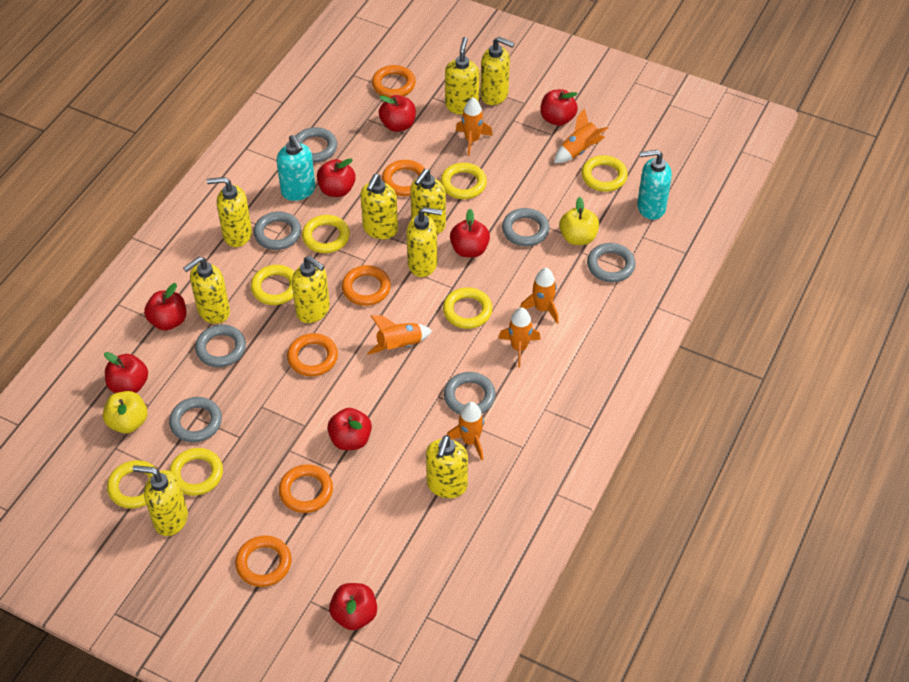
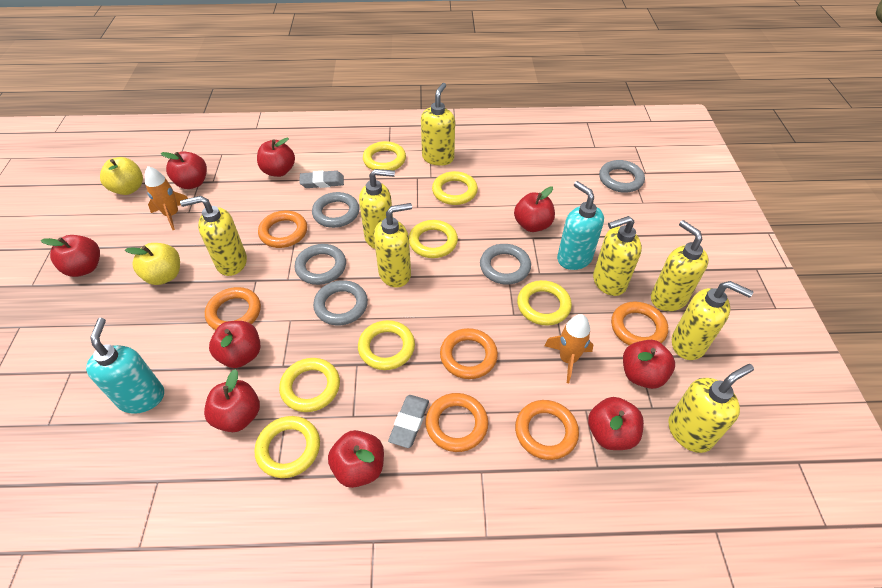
grey eraser: 0 -> 2
grey ring: 7 -> 5
orange rocket: 6 -> 2
red apple: 8 -> 9
yellow soap dispenser: 10 -> 8

